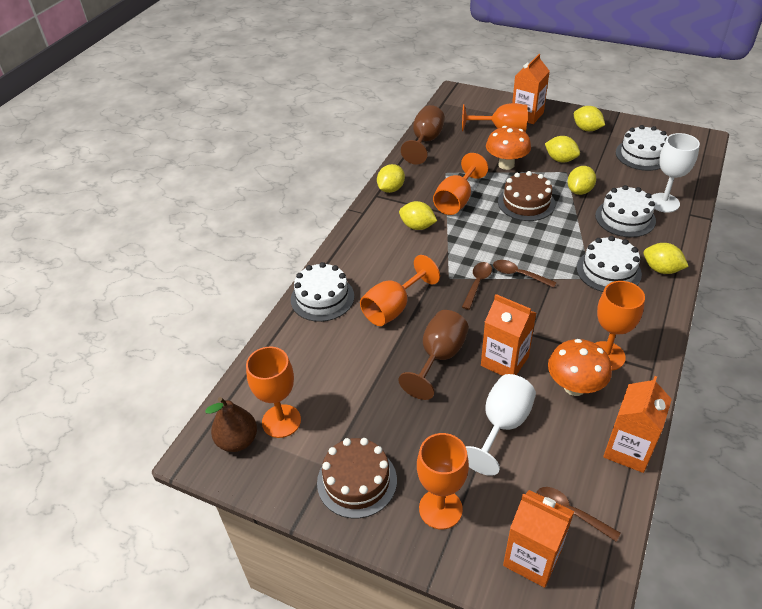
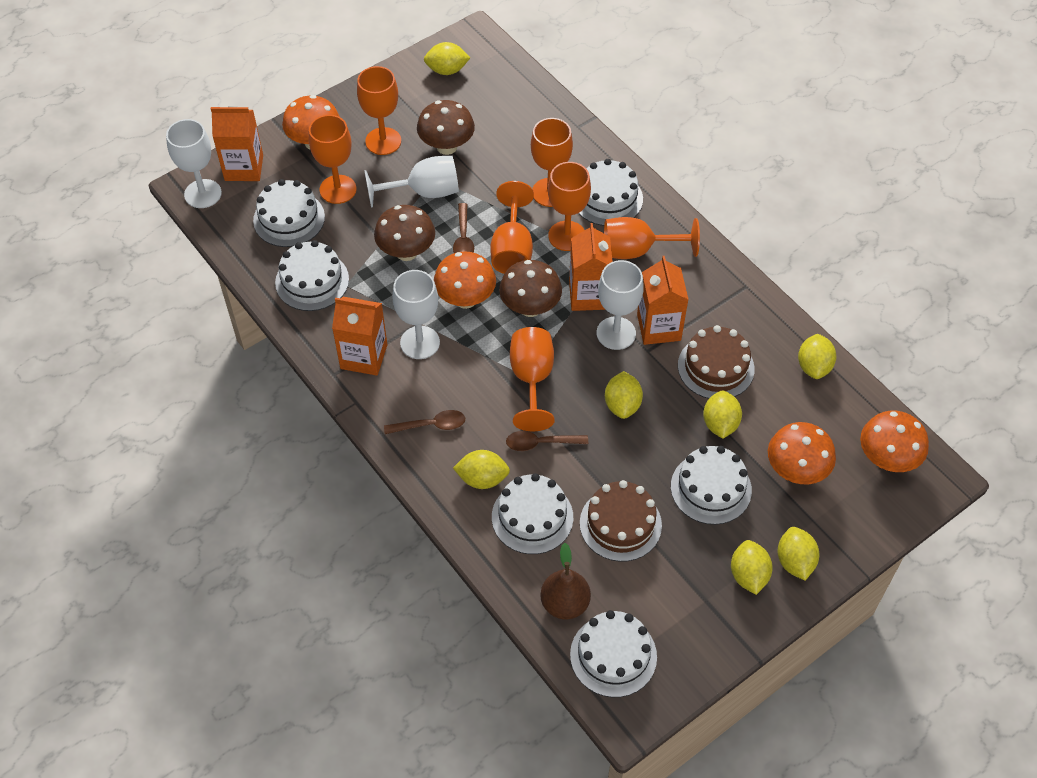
brown goblet: 2 -> 0
brown mushroom: 0 -> 3
orange goblet: 6 -> 7
orange mushroom: 2 -> 4
white cake: 4 -> 6
white goblet: 2 -> 4
yellow lemon: 6 -> 7

